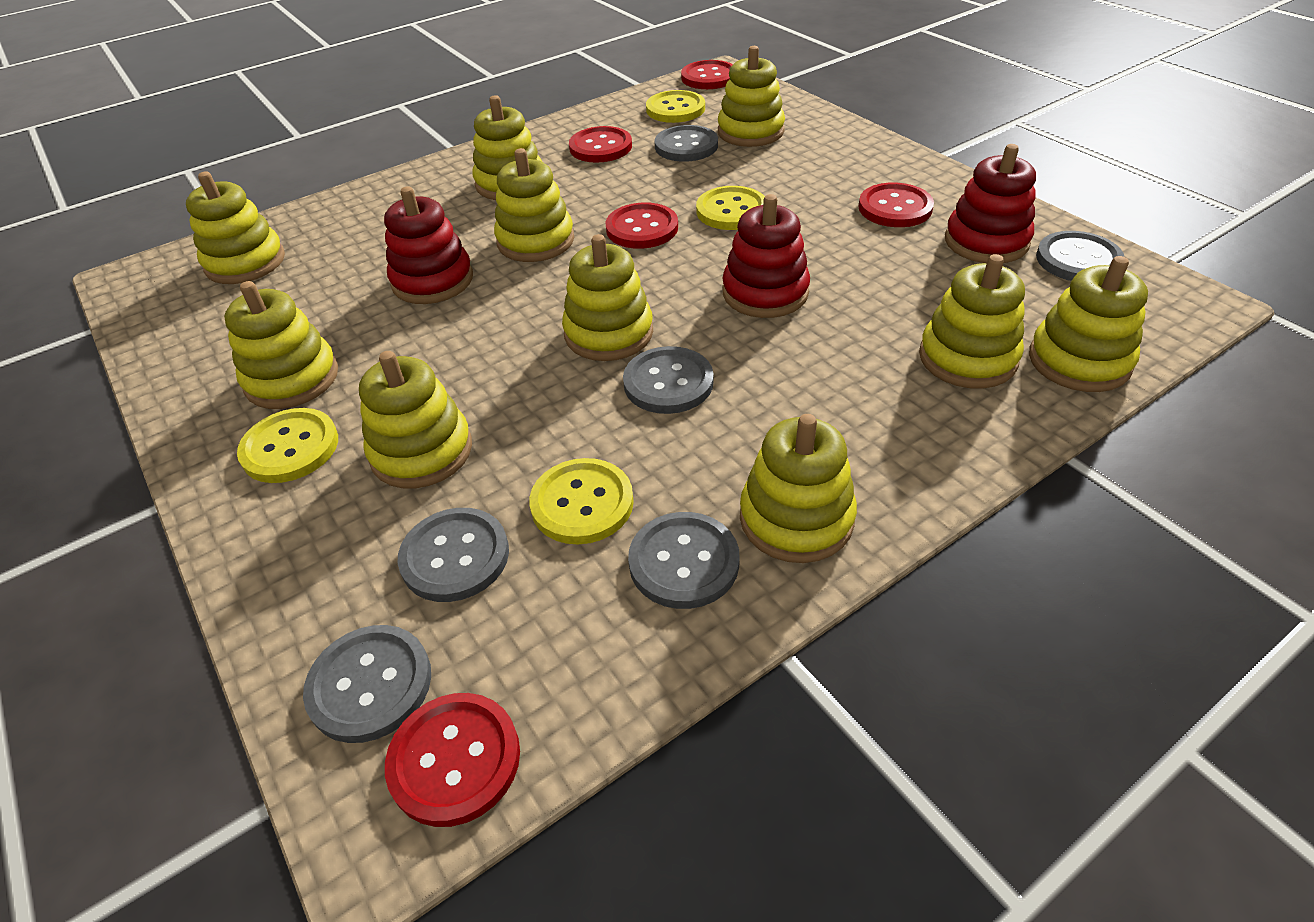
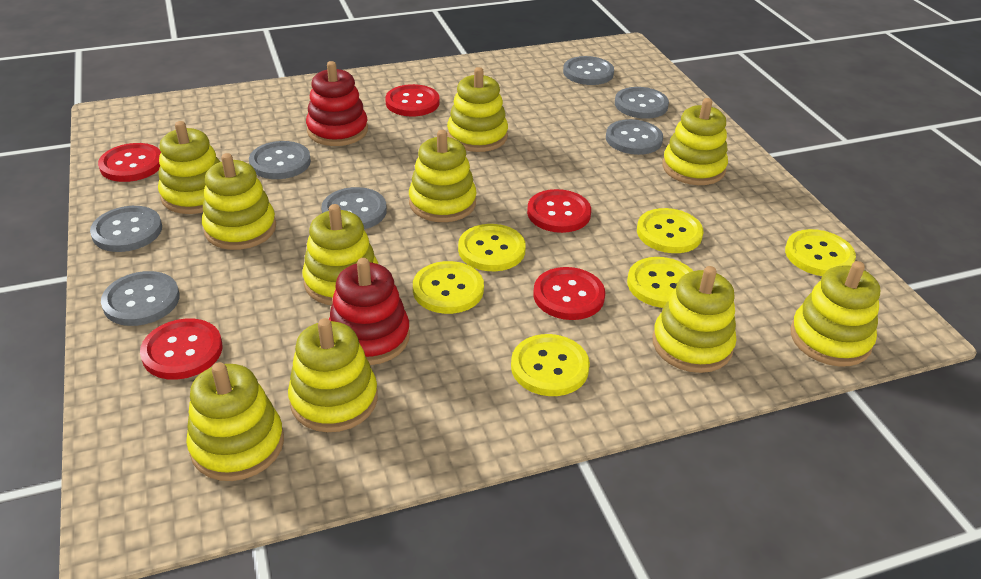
grey button: 6 -> 7
red stacking toy: 3 -> 2
yellow button: 4 -> 6

